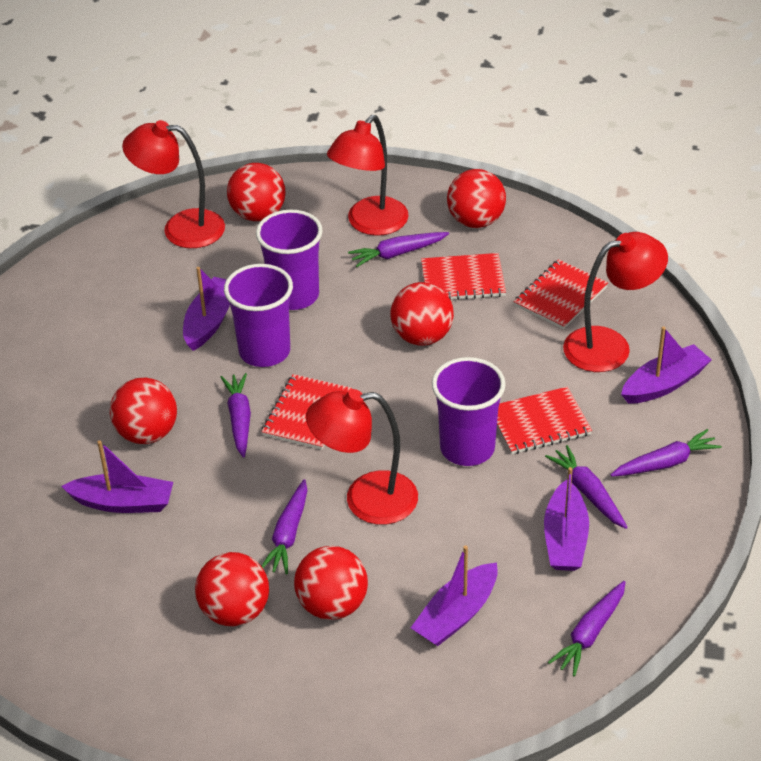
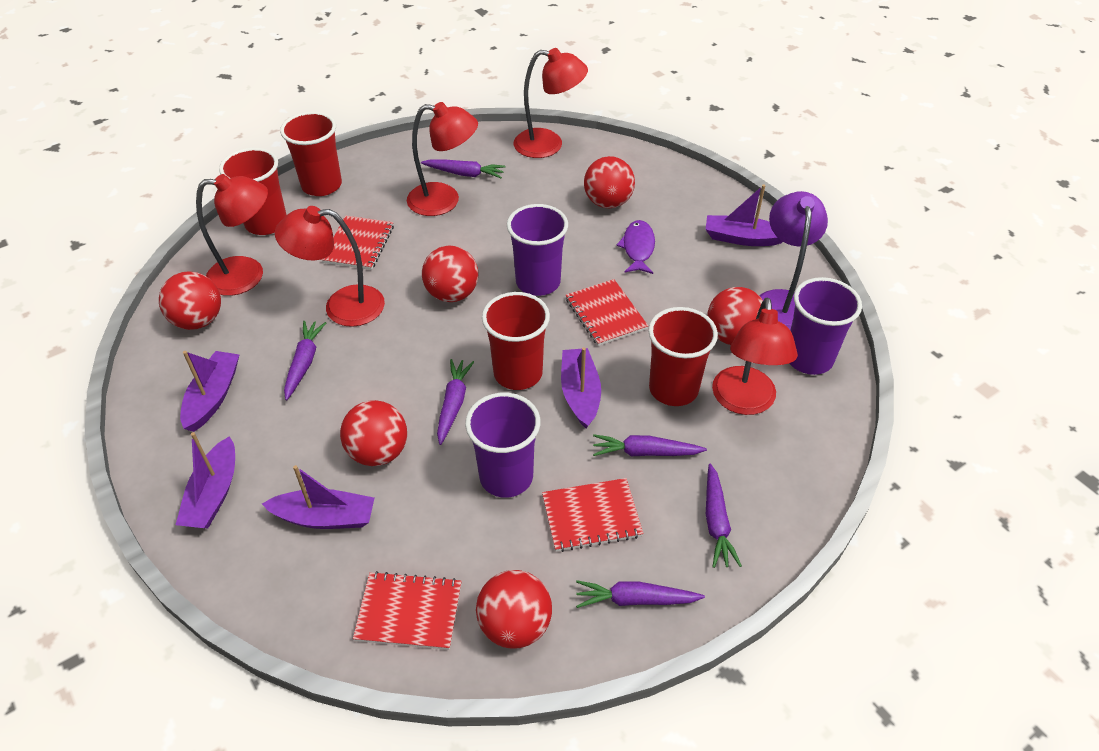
purple fish: 0 -> 1
purple lamp: 0 -> 1
red cup: 0 -> 4
red lamp: 4 -> 5

